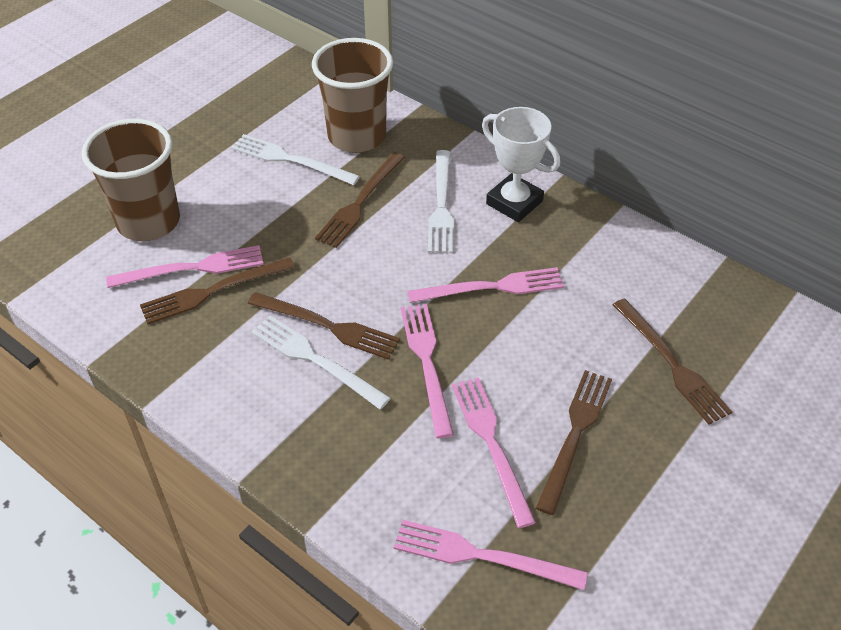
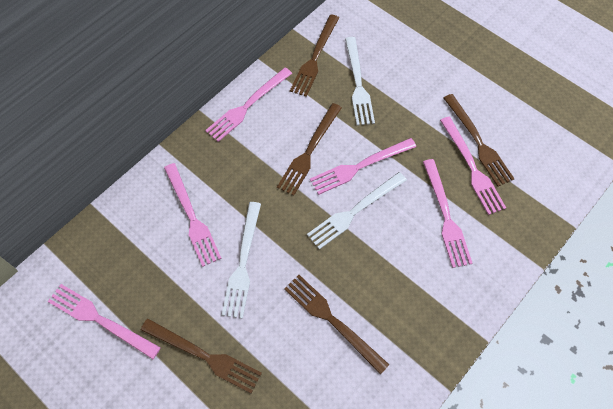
brown cup: 2 -> 0
pink fork: 5 -> 6
white trophy: 1 -> 0

